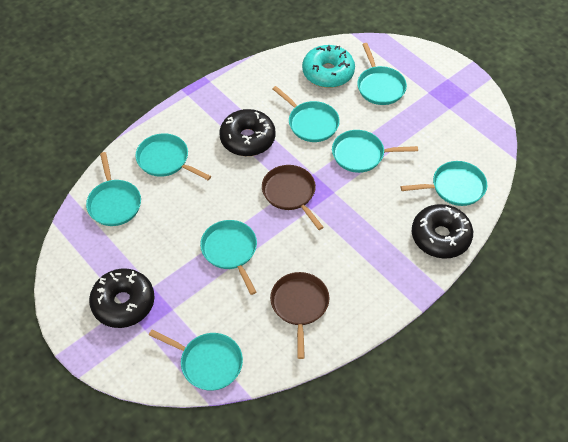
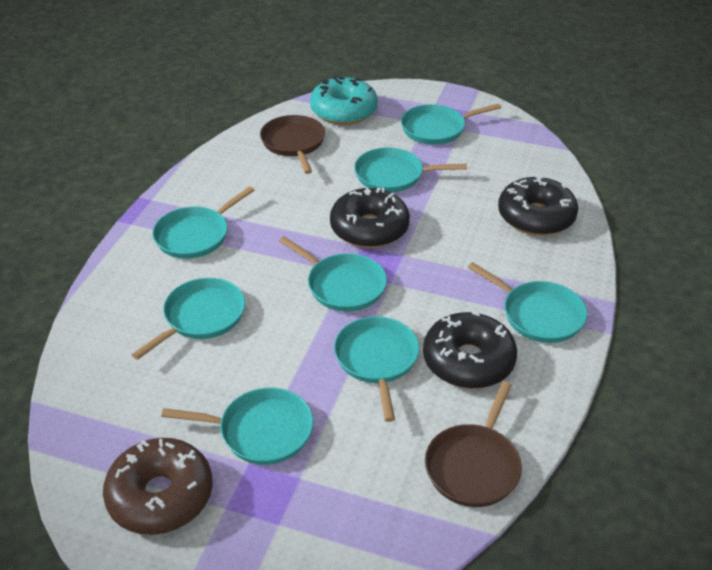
brown donut: 0 -> 1

